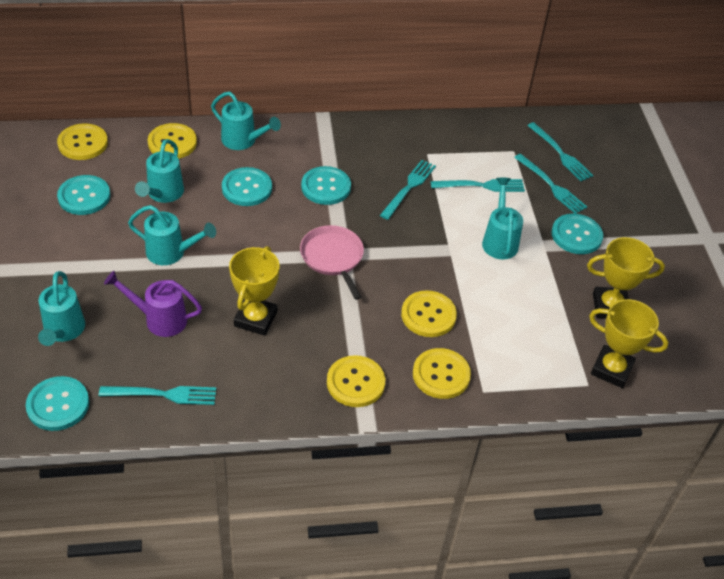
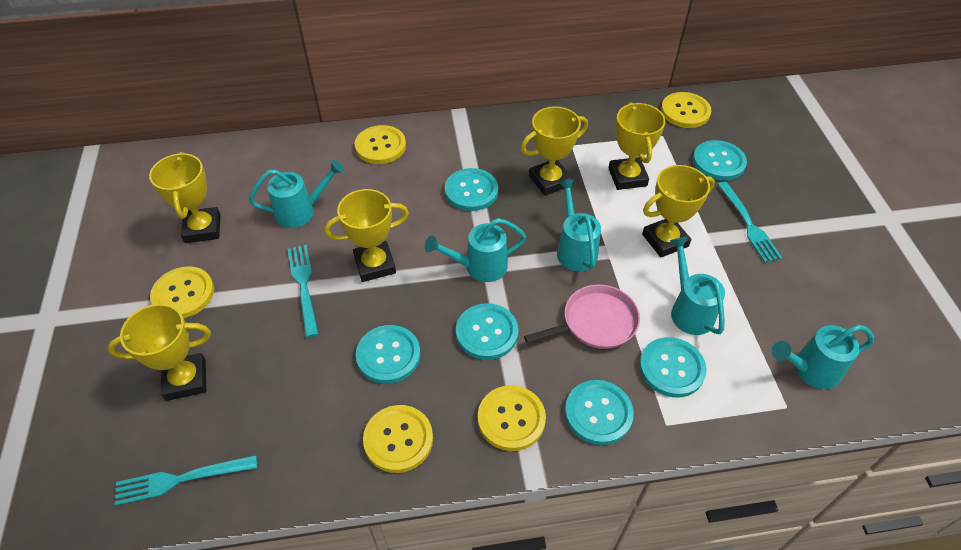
purple watering can: 1 -> 0
turquoise button: 5 -> 6
turquoise fork: 5 -> 3
yellow trophy: 3 -> 6

